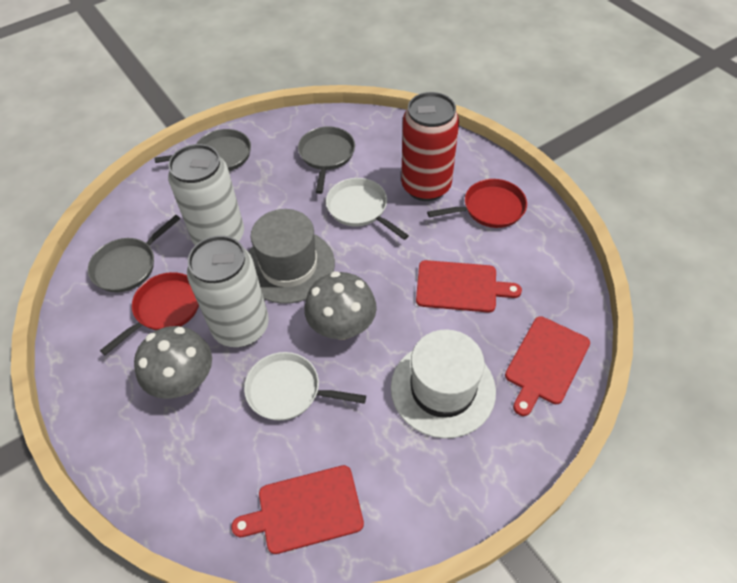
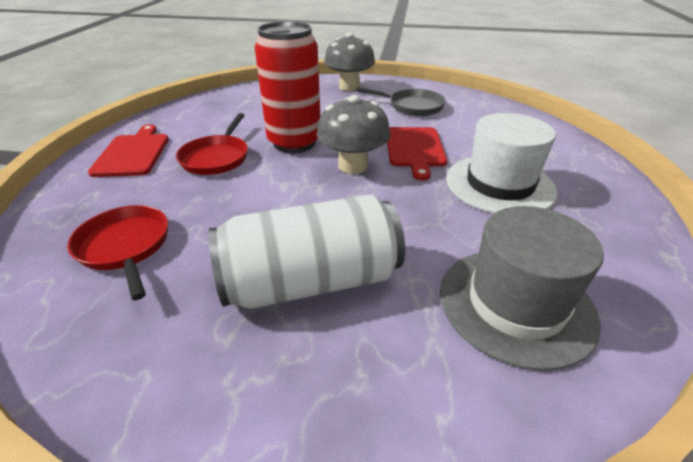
grey pan: 3 -> 1
red cutting board: 3 -> 2
white can: 2 -> 1
white pan: 2 -> 0

